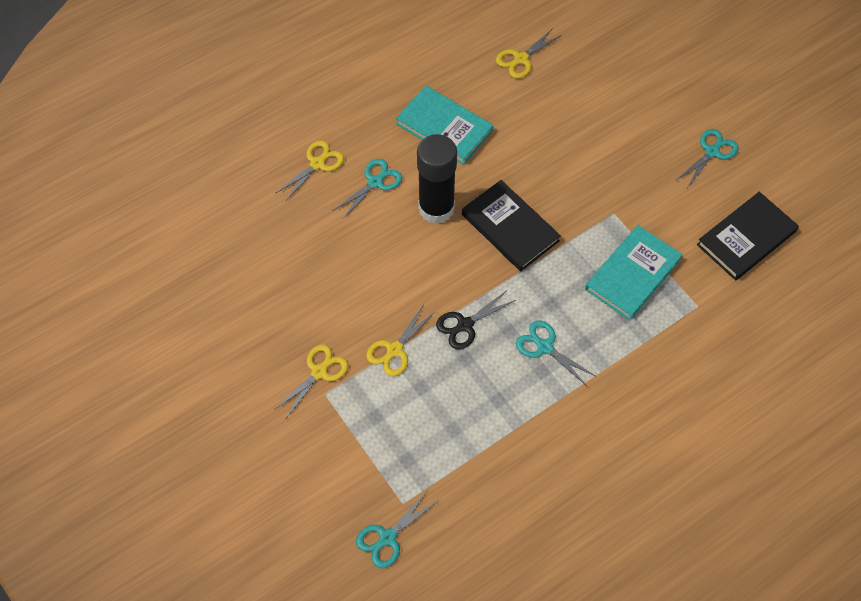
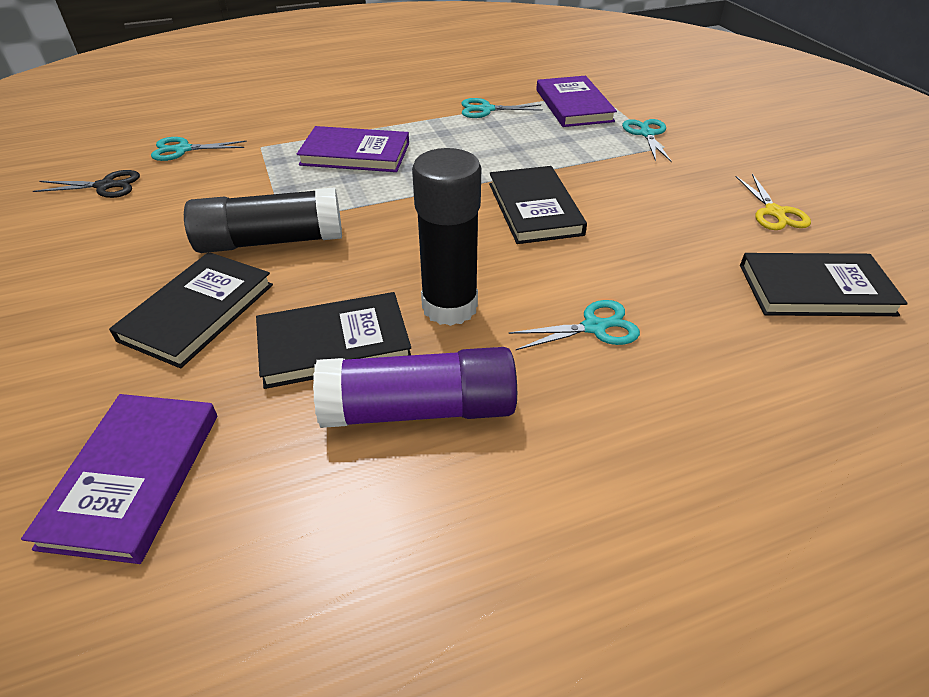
black book: 2 -> 4
black glue stick: 1 -> 2
purple book: 0 -> 3
purple glue stick: 0 -> 1
turquoise book: 2 -> 0
yellow scissors: 4 -> 1

